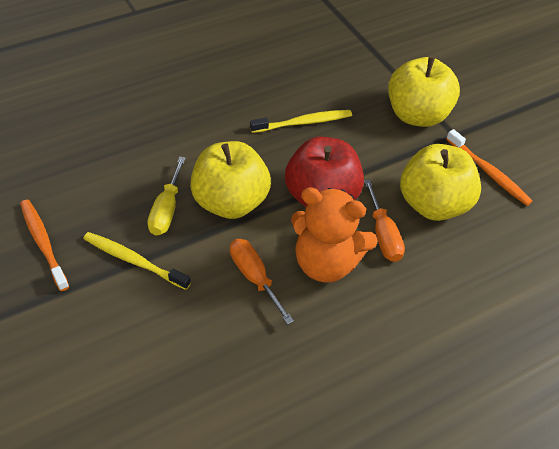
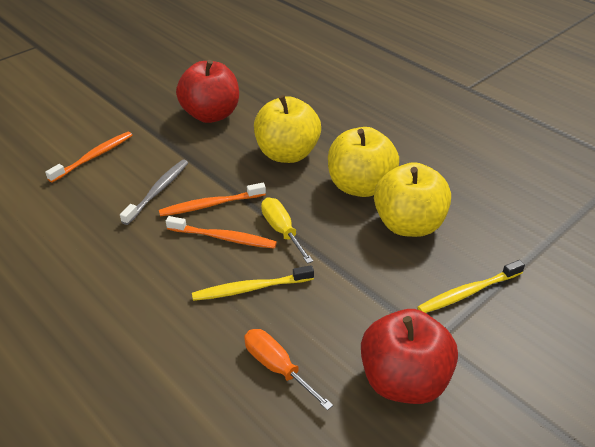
grey toothbrush: 0 -> 1
orange screwdriver: 2 -> 1
orange teddy bear: 1 -> 0
orange toothbrush: 2 -> 3
red apple: 1 -> 2

